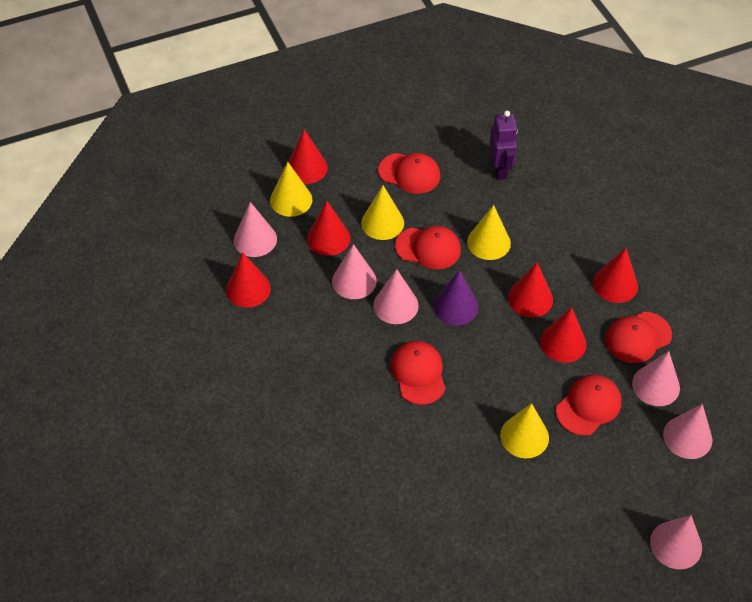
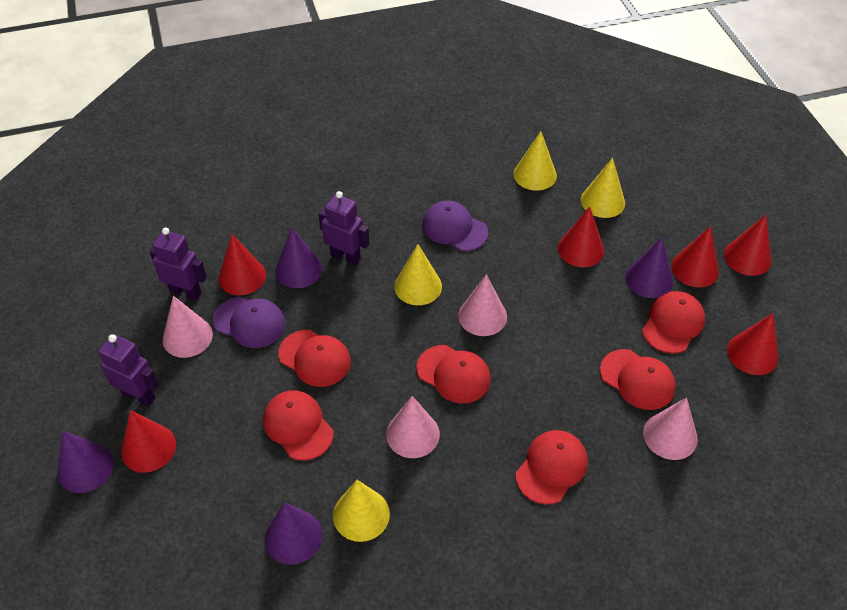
pink cone: 6 -> 4
purple cap: 0 -> 2
purple cone: 1 -> 4
purple robot: 1 -> 3
red cap: 5 -> 6

